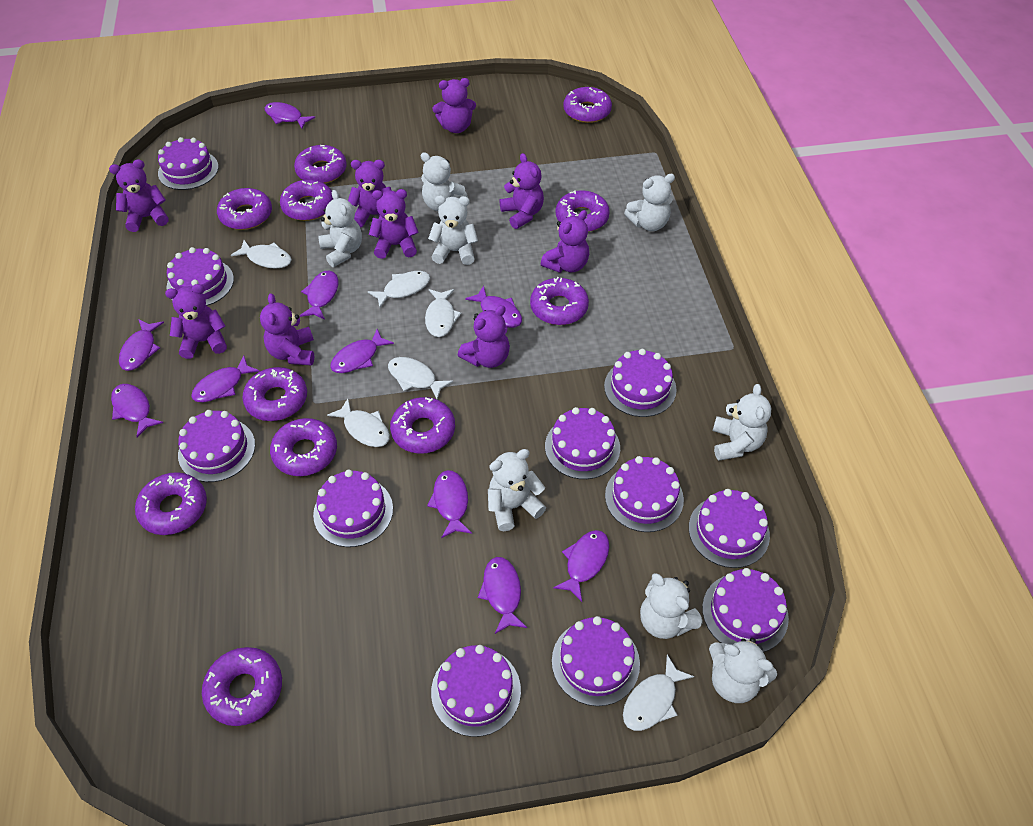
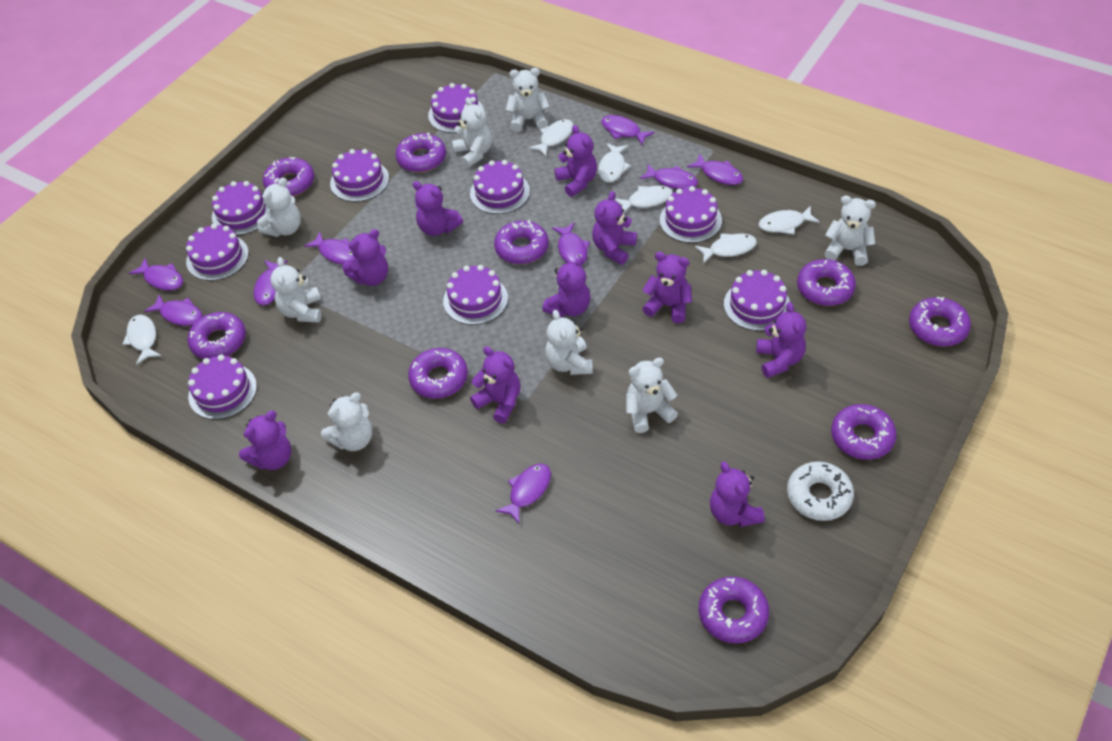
purple cake: 11 -> 9
purple donut: 11 -> 9
purple fish: 10 -> 9
purple teddy bear: 9 -> 10
white donut: 0 -> 1

